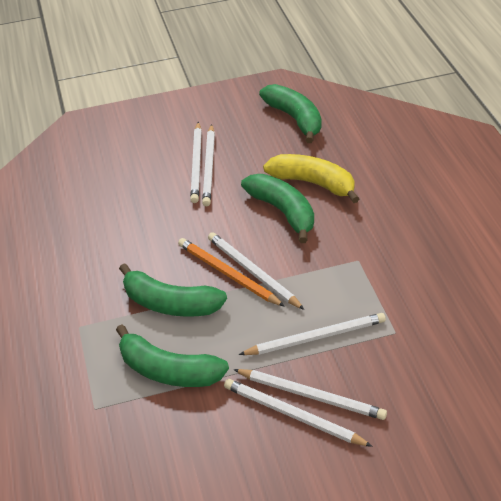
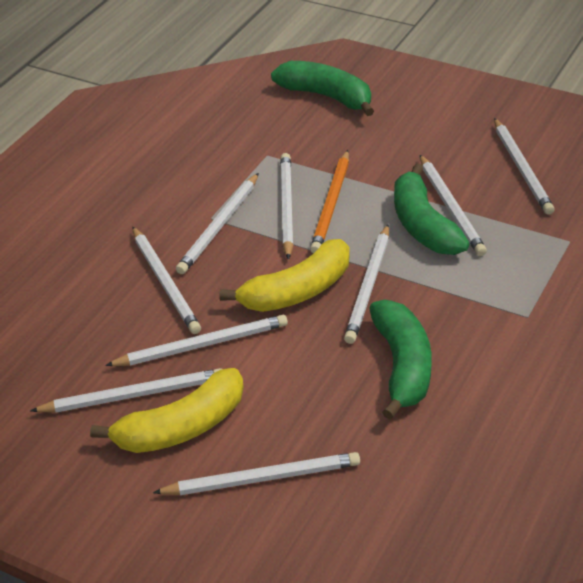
green banana: 4 -> 3
white pencil: 6 -> 9
yellow banana: 1 -> 2

